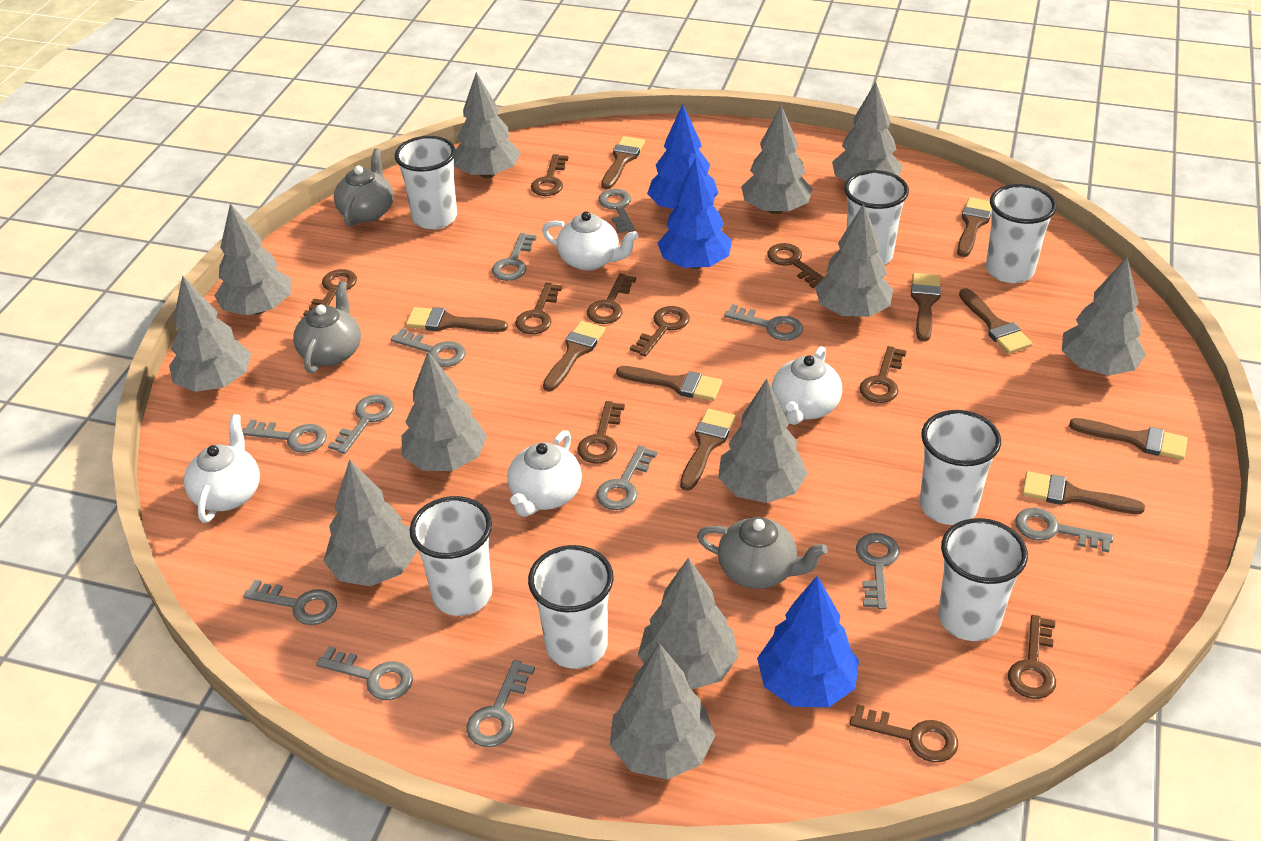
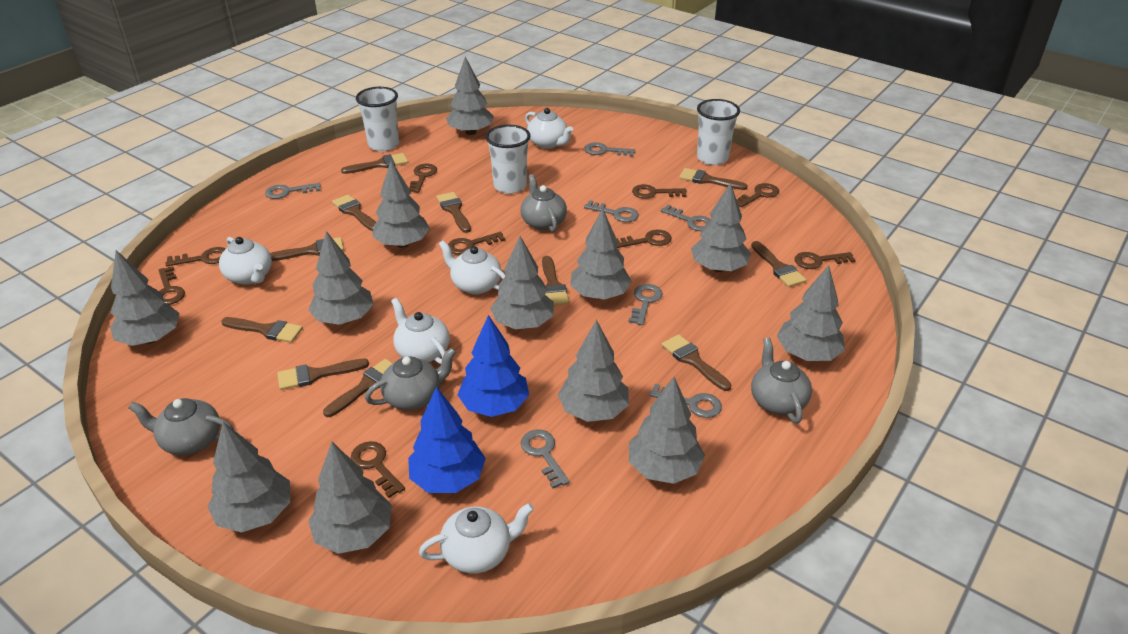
blue tree: 3 -> 2
brown brush: 10 -> 11
brown key: 10 -> 9
grey key: 12 -> 7
grey teapot: 3 -> 4
white cup: 7 -> 3
white teapot: 4 -> 5

